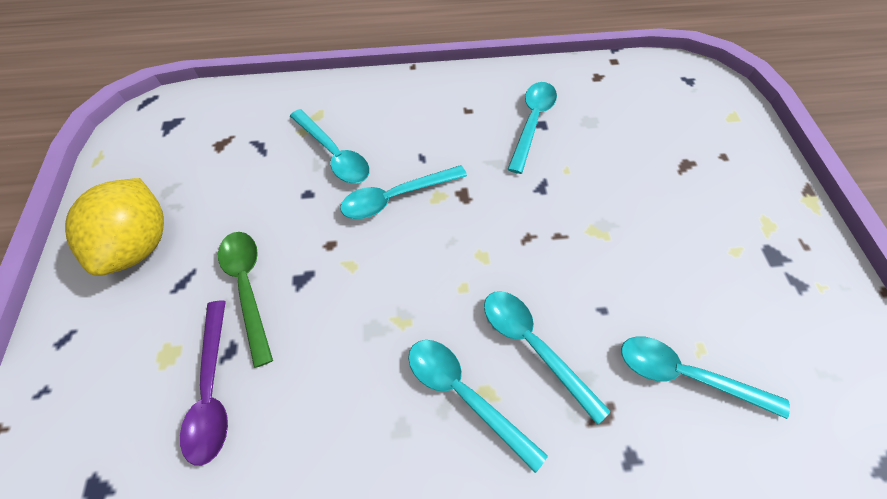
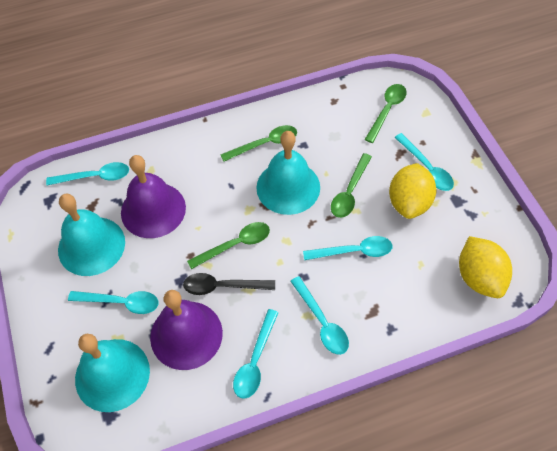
black spoon: 0 -> 1
green spoon: 1 -> 4
purple bell: 0 -> 2
purple spoon: 1 -> 0
turquoise bell: 0 -> 3
yellow lemon: 1 -> 2

